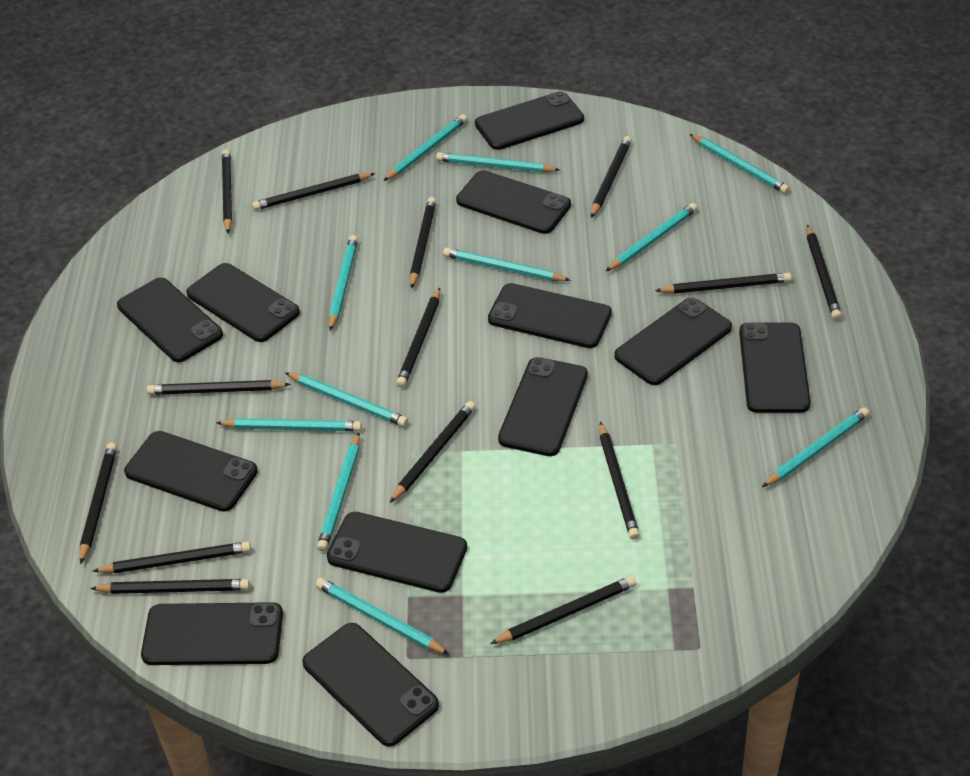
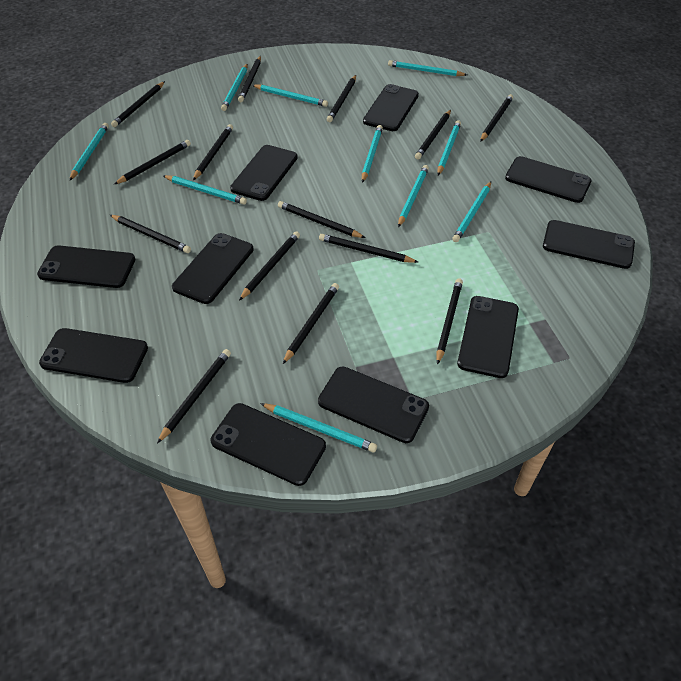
black phone: 12 -> 10
turquoise pencil: 11 -> 10

